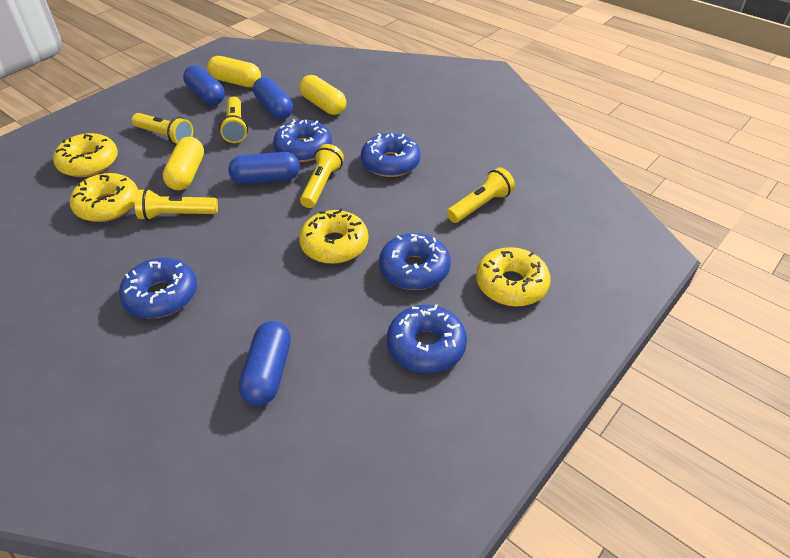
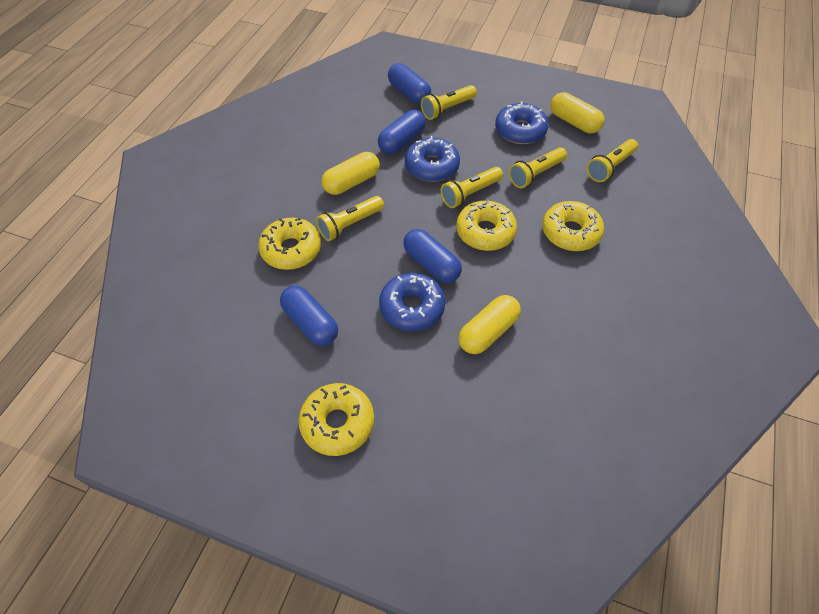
blue donut: 5 -> 3

